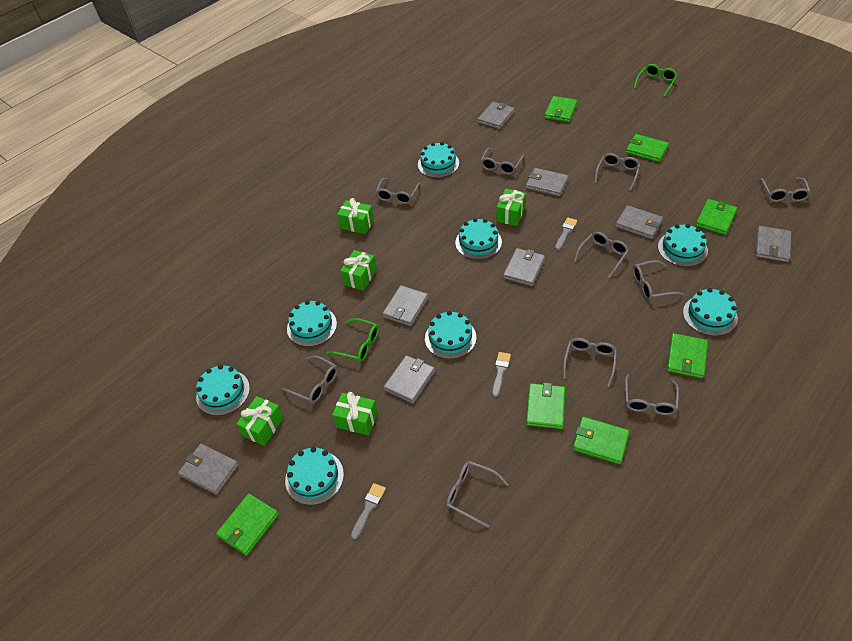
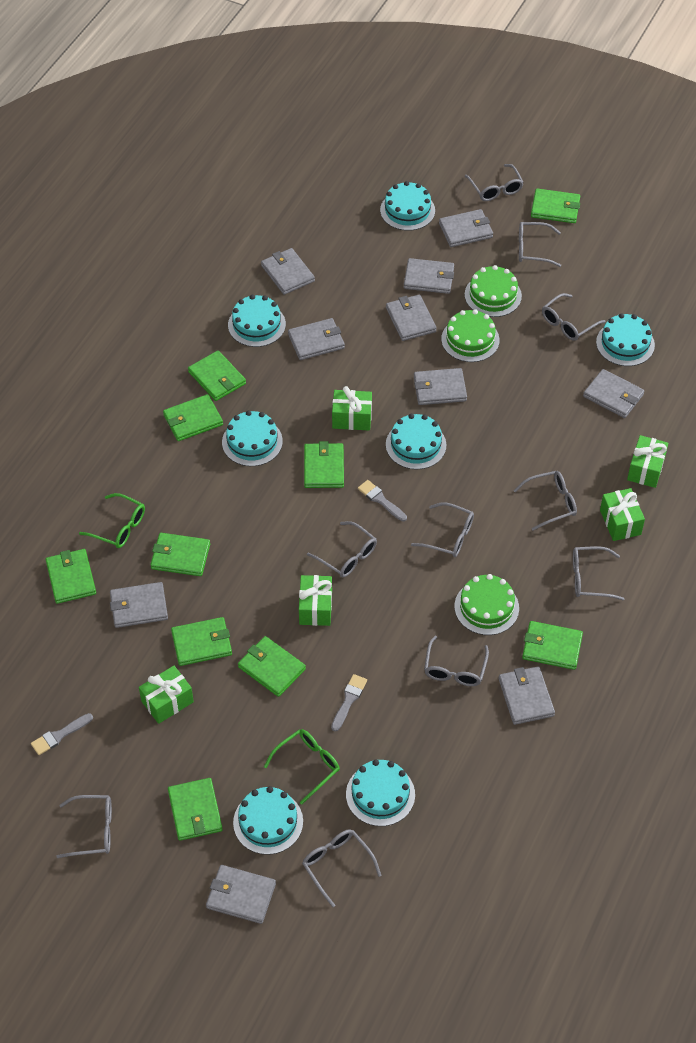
green cake: 0 -> 3
green wallet: 7 -> 10
grey wallet: 8 -> 10
turquoise cake: 8 -> 7

